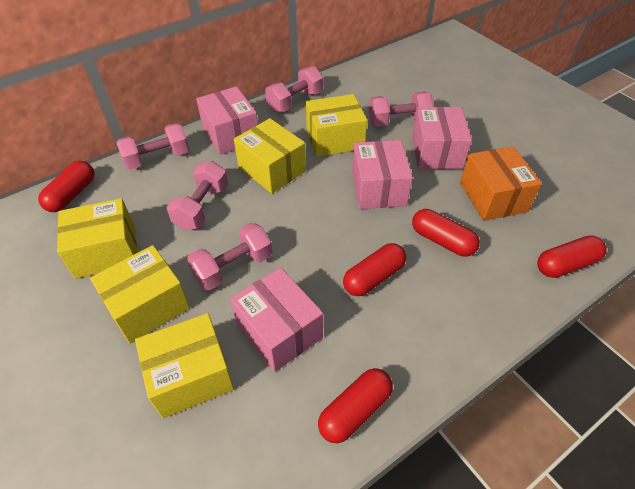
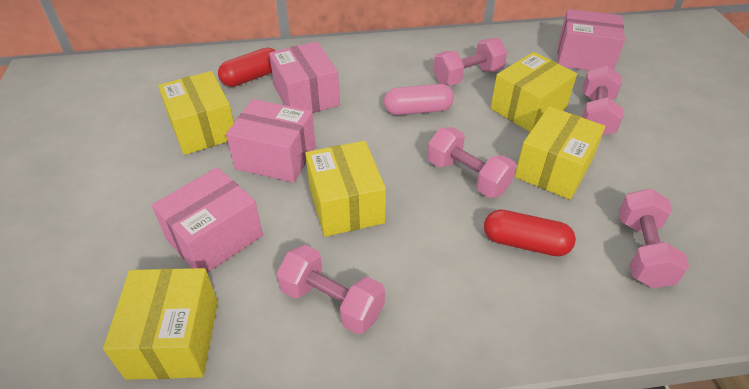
orange box: 1 -> 0
pink capsule: 0 -> 1
red capsule: 5 -> 2

